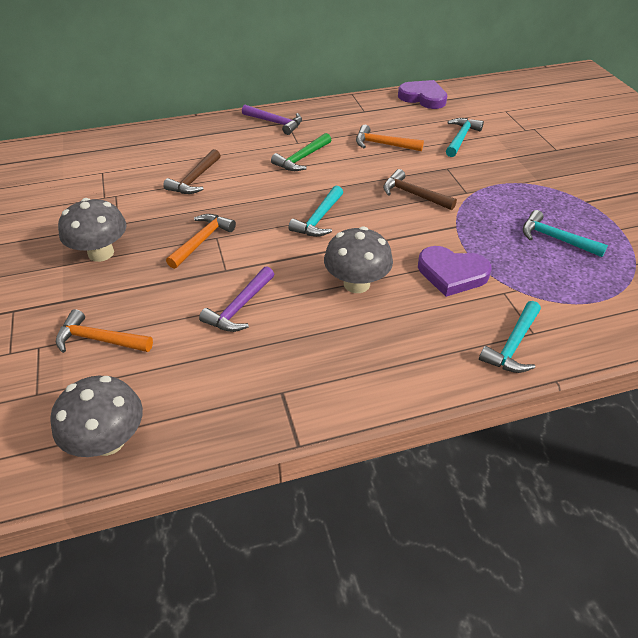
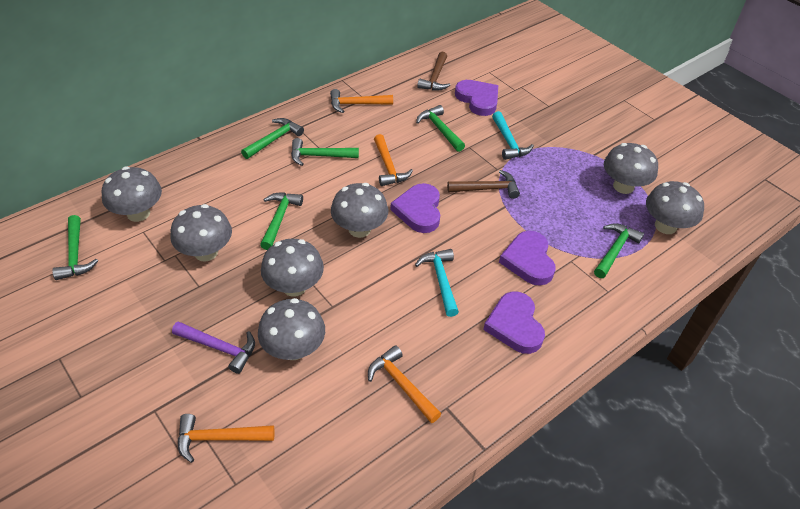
green hammer: 1 -> 6
grey mushroom: 3 -> 7
orange hammer: 3 -> 4
purple hammer: 2 -> 1
purple heart: 2 -> 4
turquoise hammer: 4 -> 2

